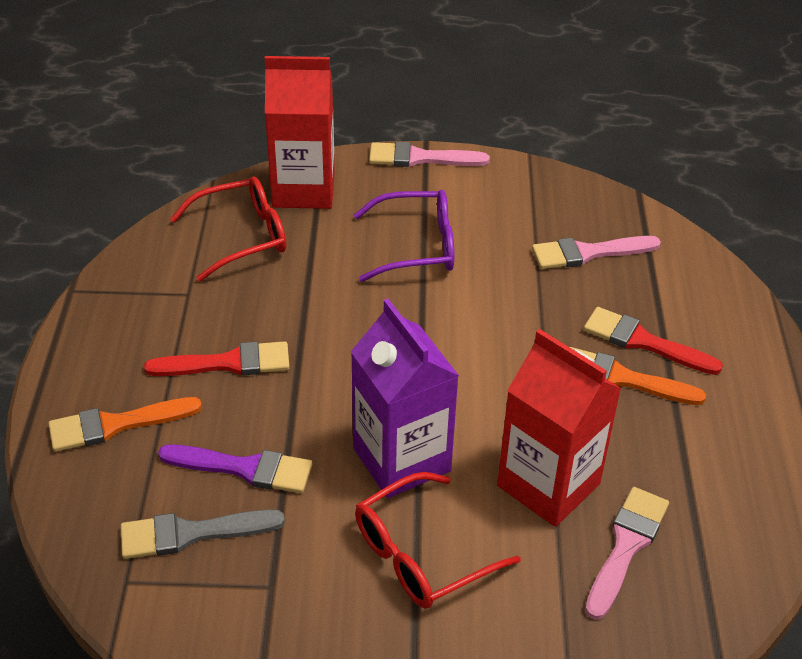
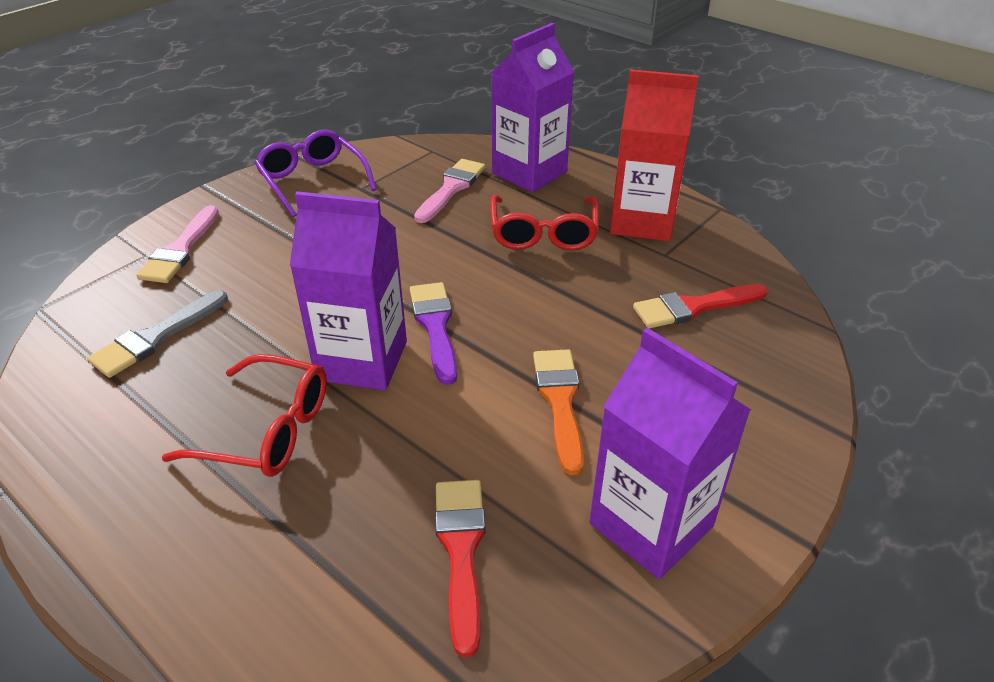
orange brush: 2 -> 1
pink brush: 3 -> 2
purple carton: 1 -> 3
red carton: 2 -> 1

